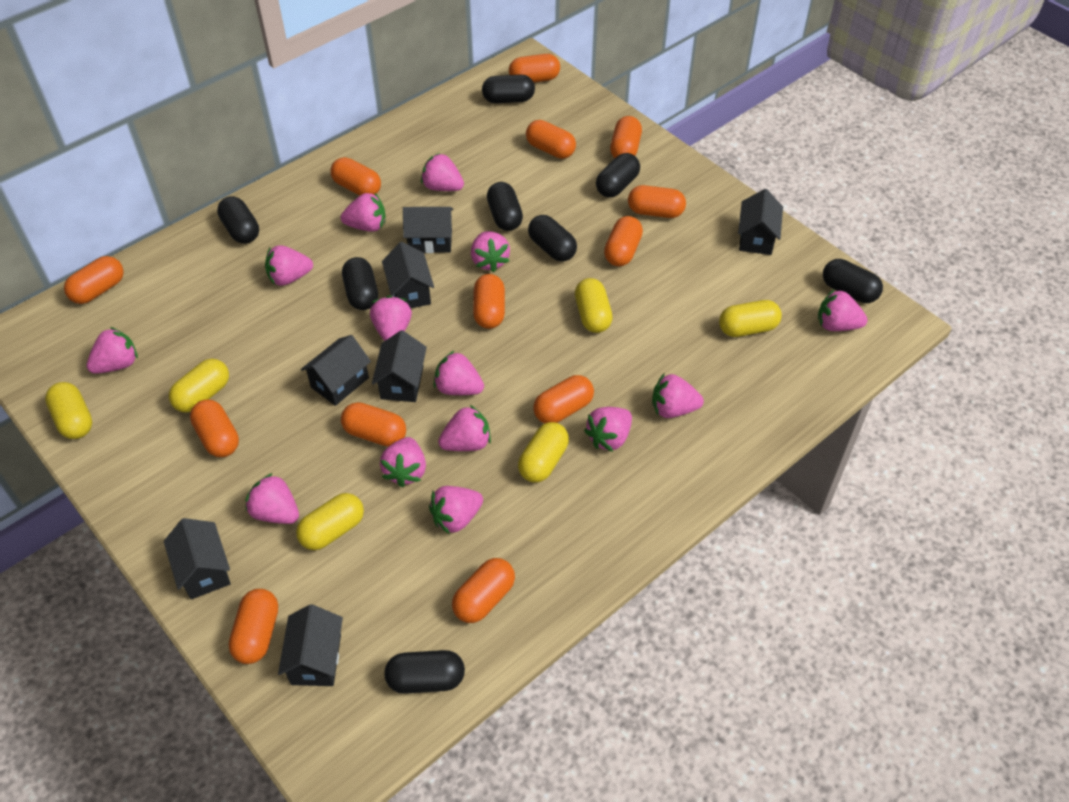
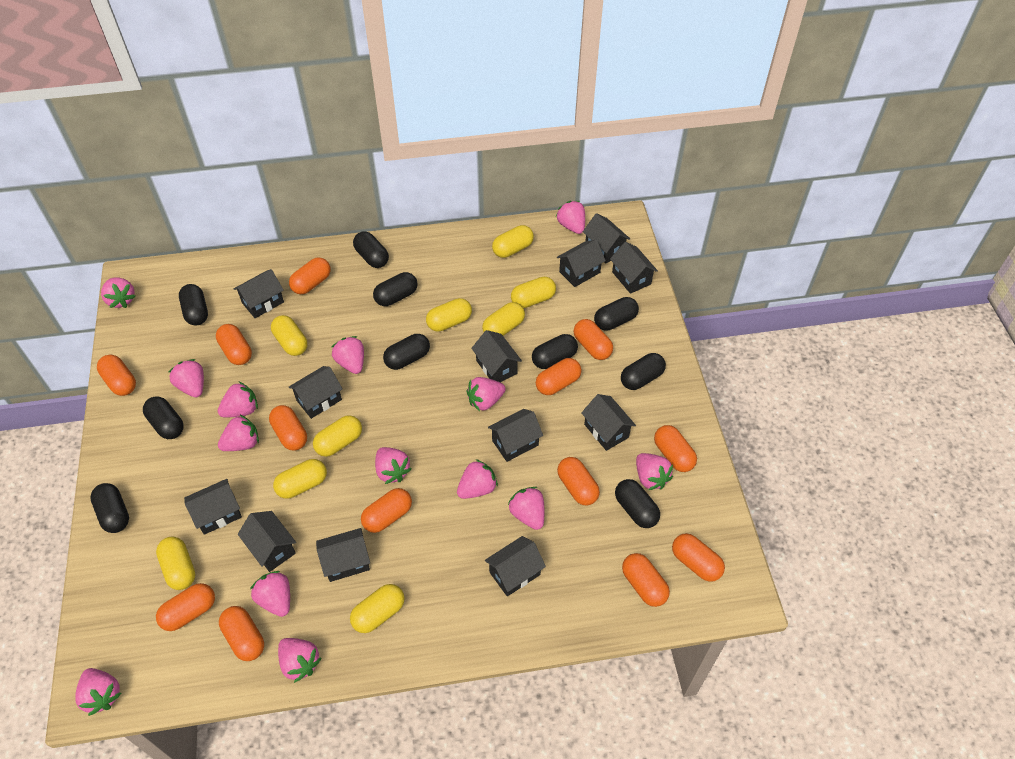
black capsule: 8 -> 10
black house: 7 -> 12
yellow capsule: 6 -> 9

